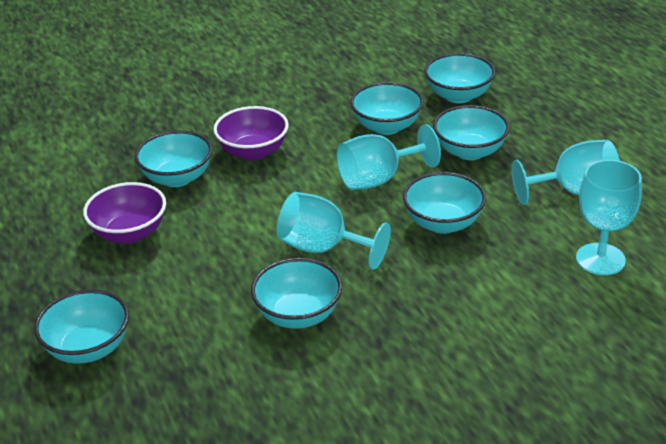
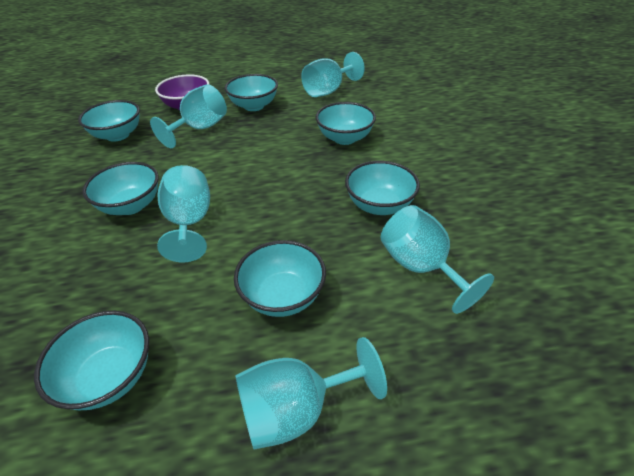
purple bowl: 2 -> 1
turquoise goblet: 4 -> 5

